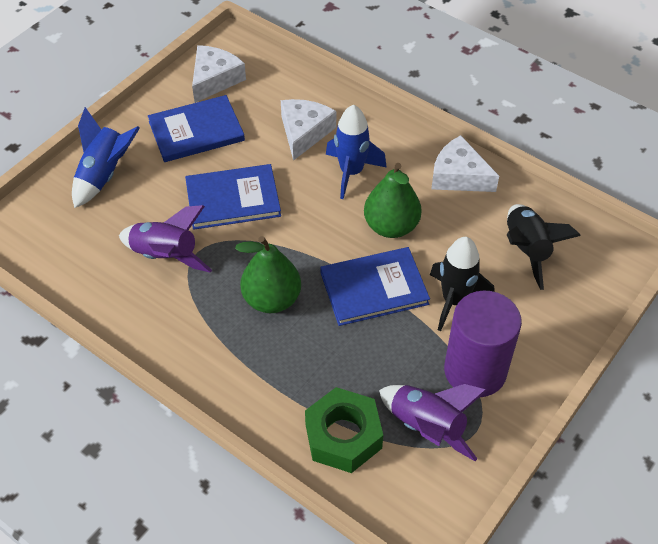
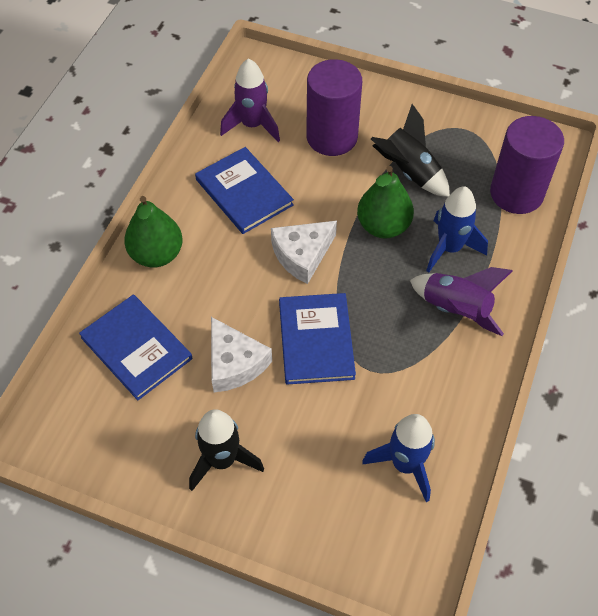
green nut: 1 -> 0
purple cylinder: 1 -> 2
white cheese: 3 -> 2

